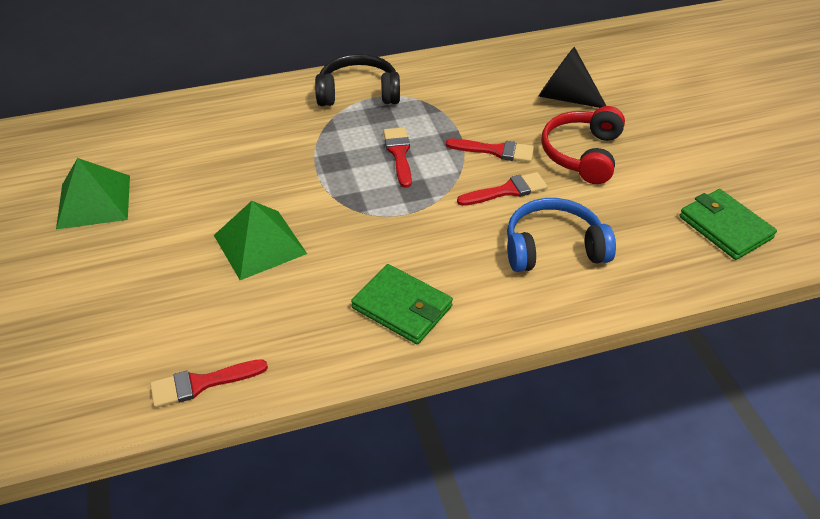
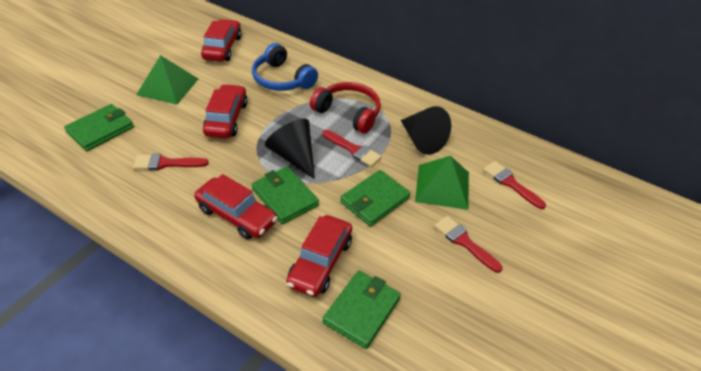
black cone: 1 -> 2
black headphones: 1 -> 0
green wallet: 2 -> 4
red car: 0 -> 4

